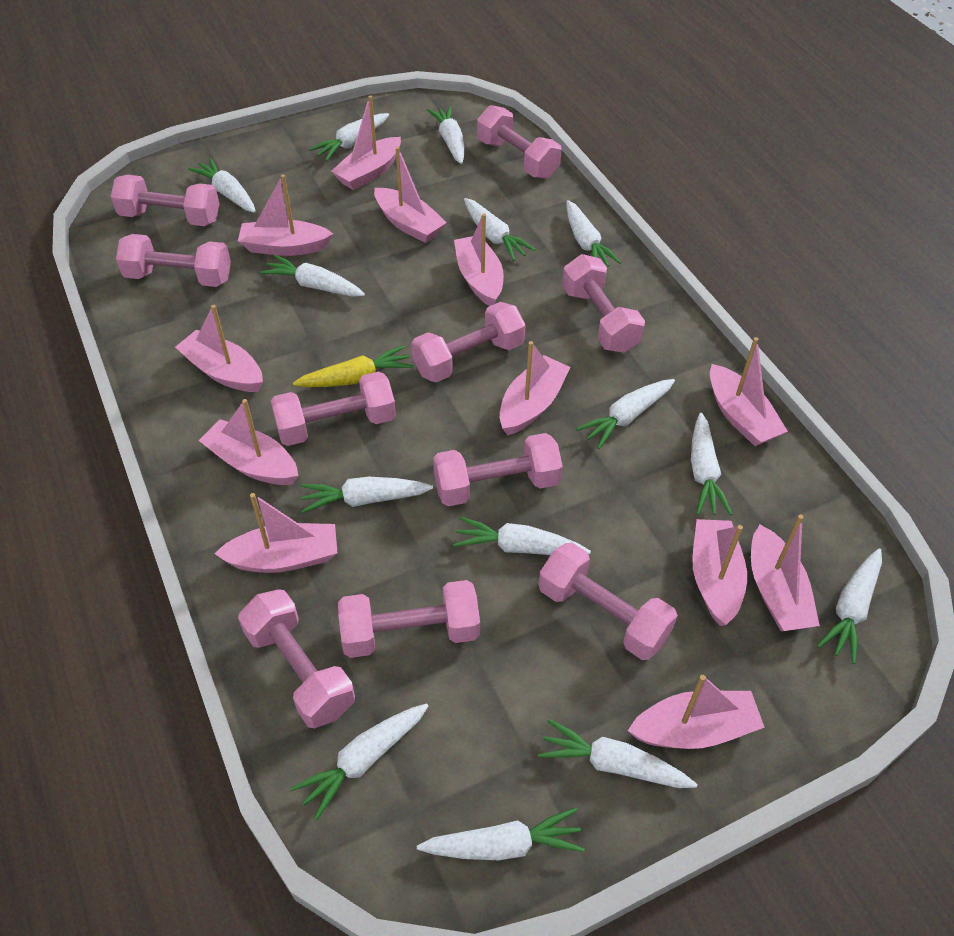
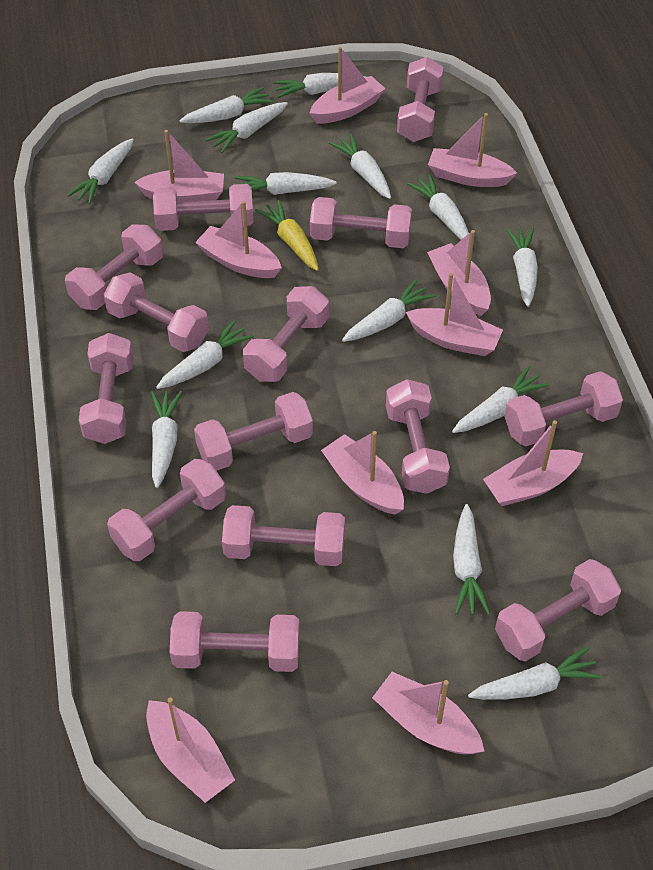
pink boat: 12 -> 10
pink dumbbell: 10 -> 14

